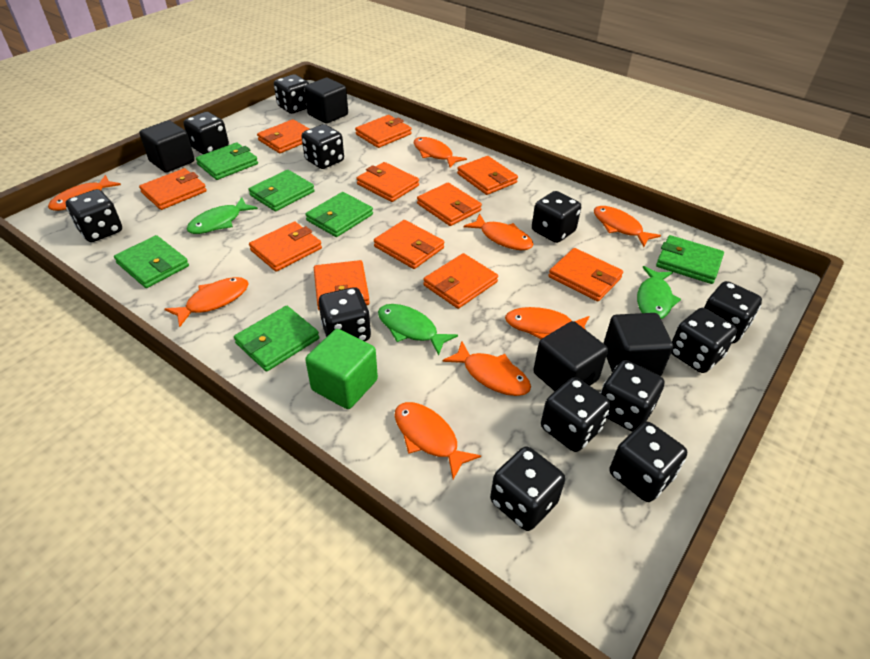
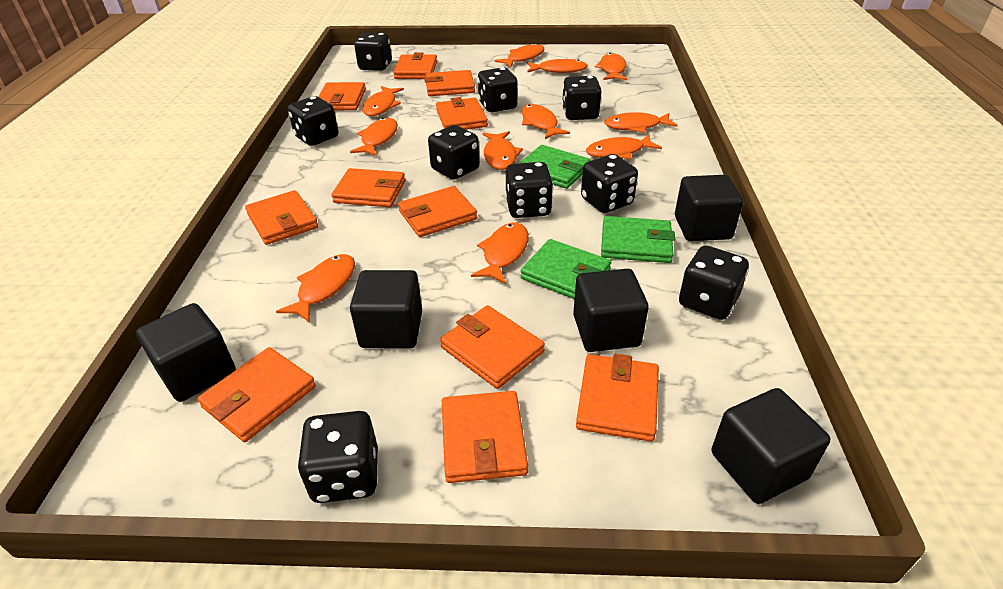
black cube: 4 -> 5
black dice: 12 -> 9
green cube: 1 -> 0
green fish: 3 -> 0
green wallet: 6 -> 3
orange fish: 8 -> 11

